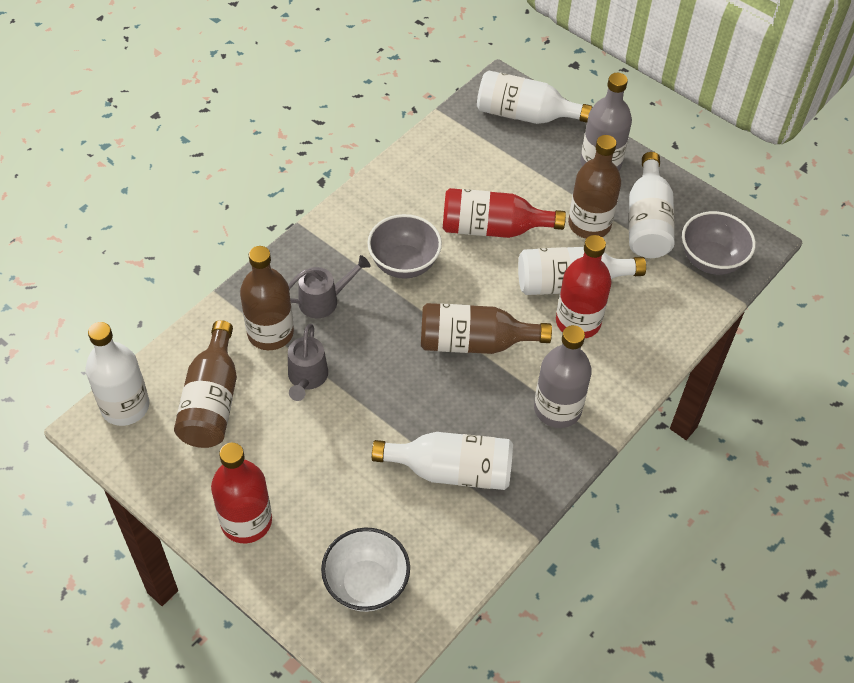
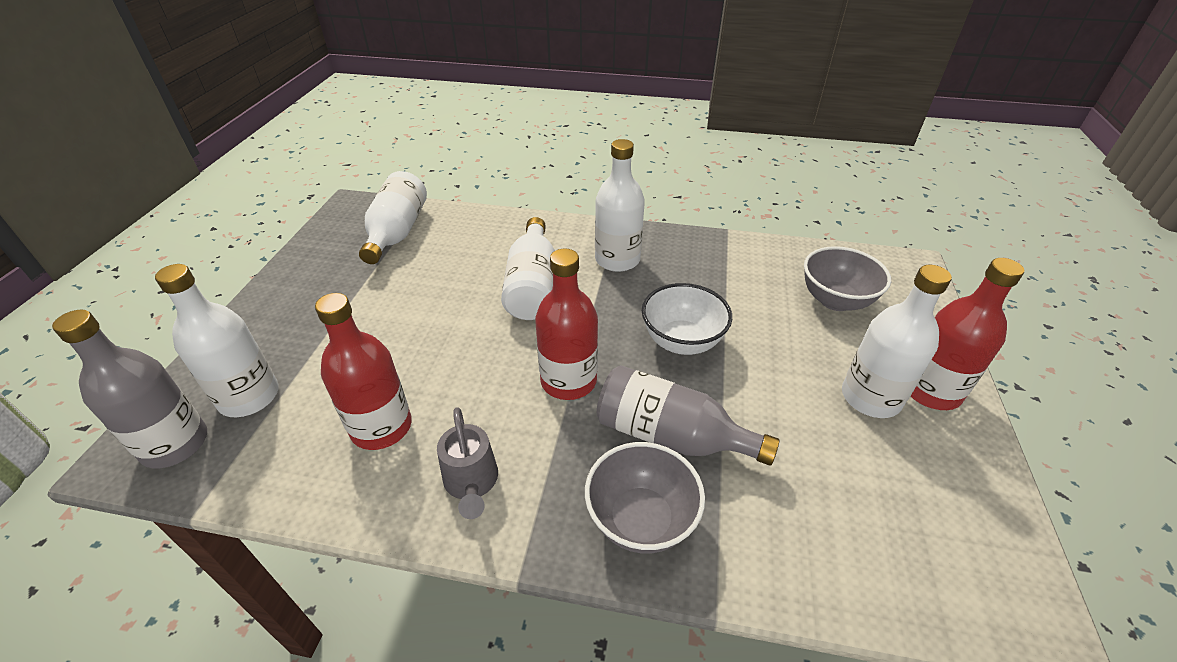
brown bottle: 4 -> 0
grey watering can: 2 -> 1

